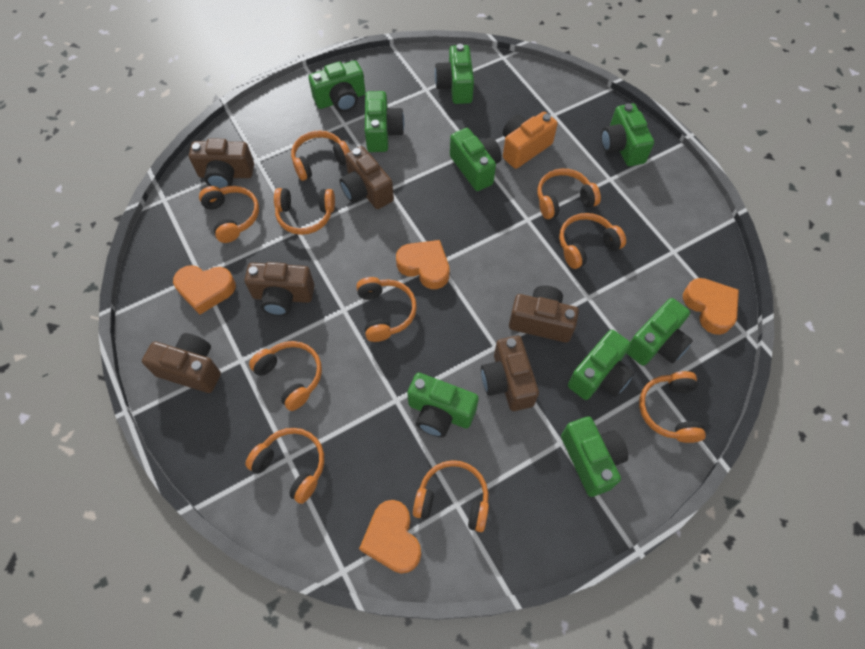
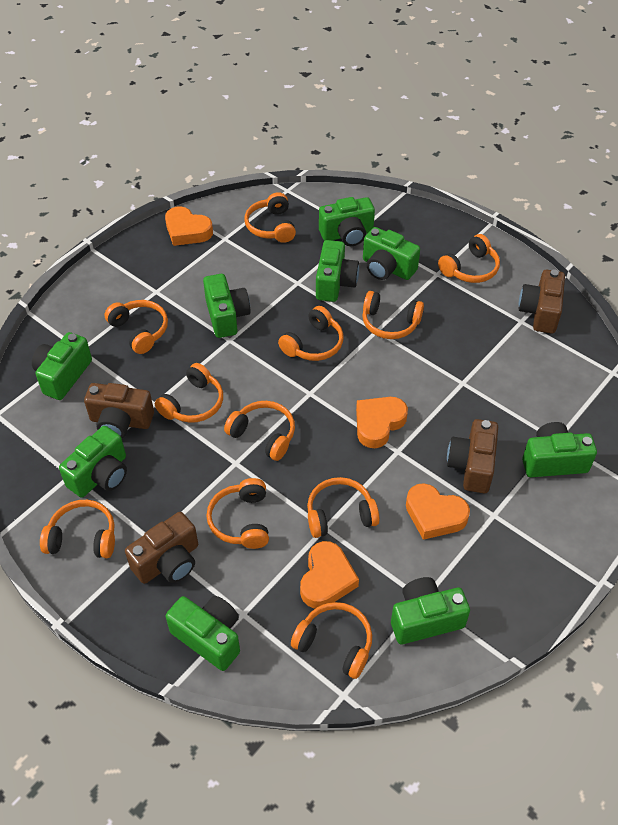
brown camera: 6 -> 4
orange camera: 1 -> 0
orange headphones: 10 -> 11

